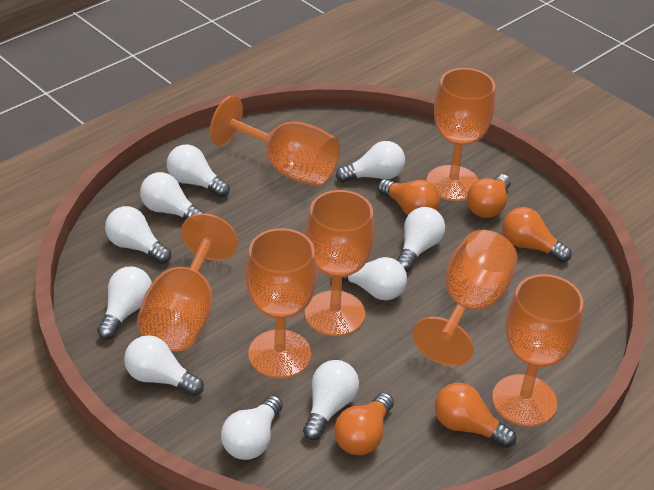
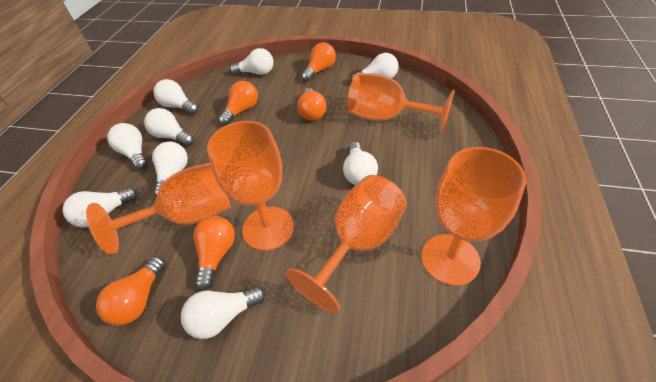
orange goblet: 7 -> 5
white light bulb: 10 -> 9

